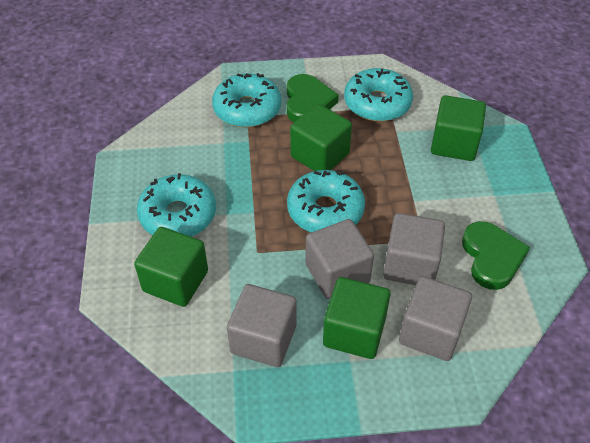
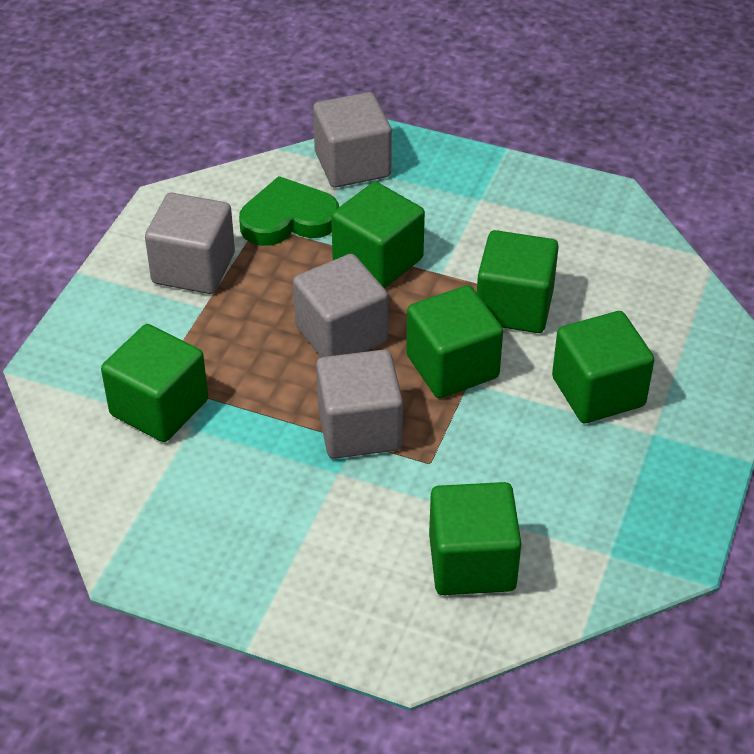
green cube: 4 -> 6
green heart: 2 -> 1
turquoise donut: 4 -> 0

